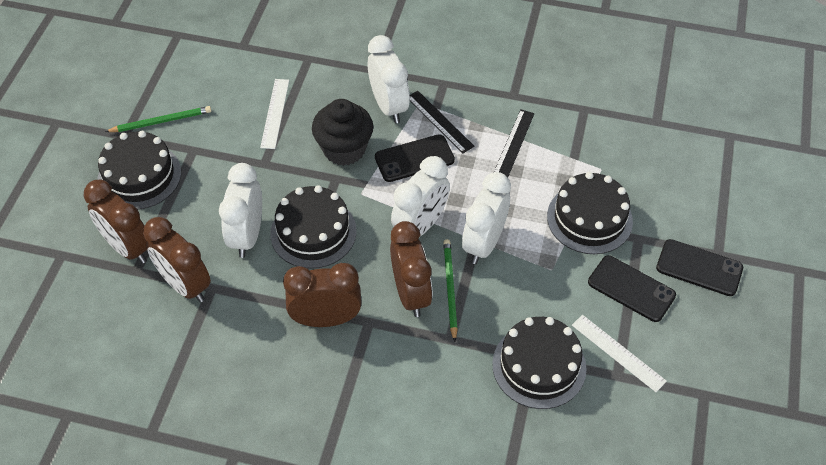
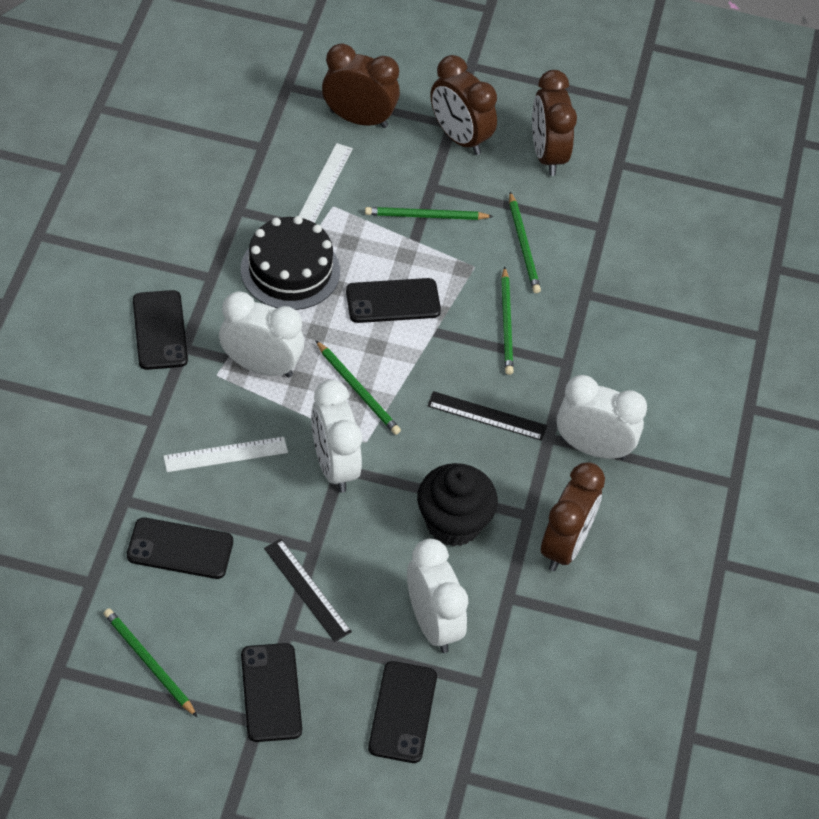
black cake: 4 -> 1
black phone: 3 -> 5
green pencil: 2 -> 5

